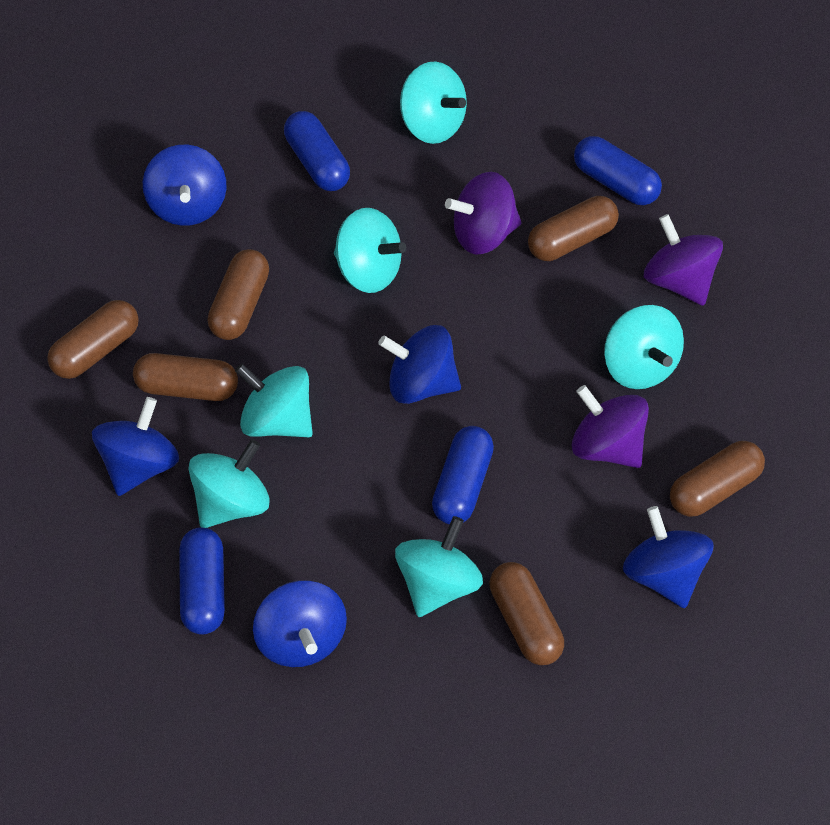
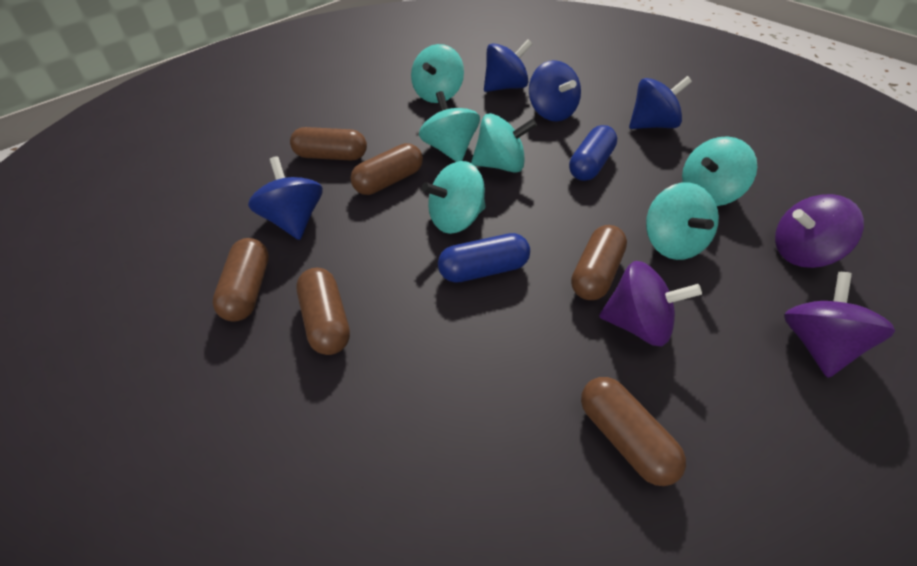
blue capsule: 4 -> 2
blue spinning top: 5 -> 4

